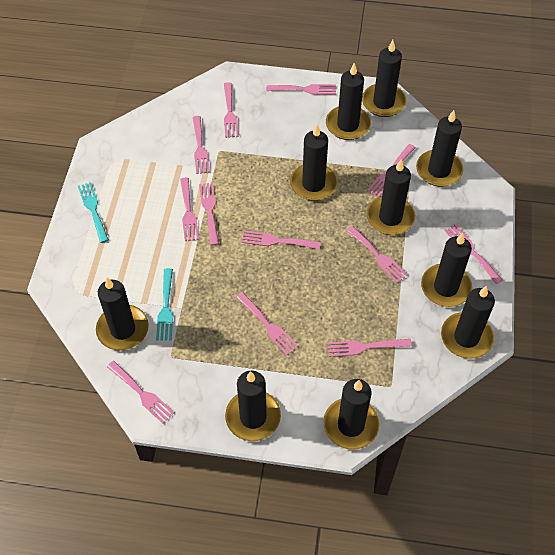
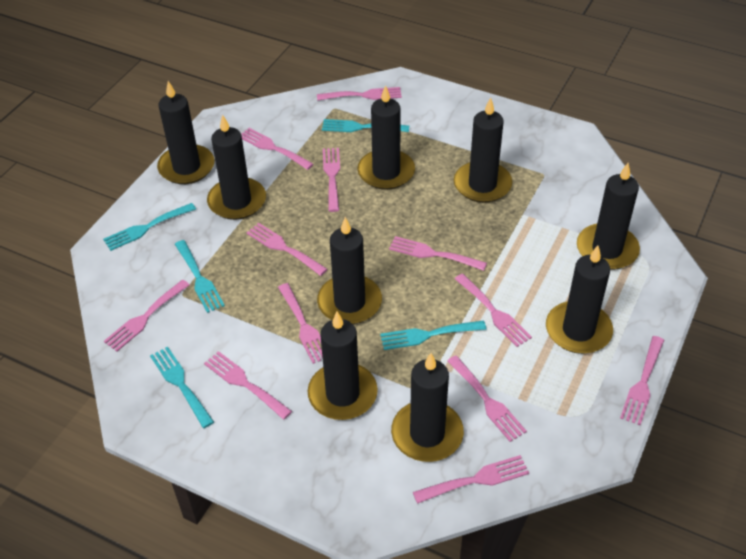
black candle: 10 -> 9
turquoise fork: 2 -> 5

